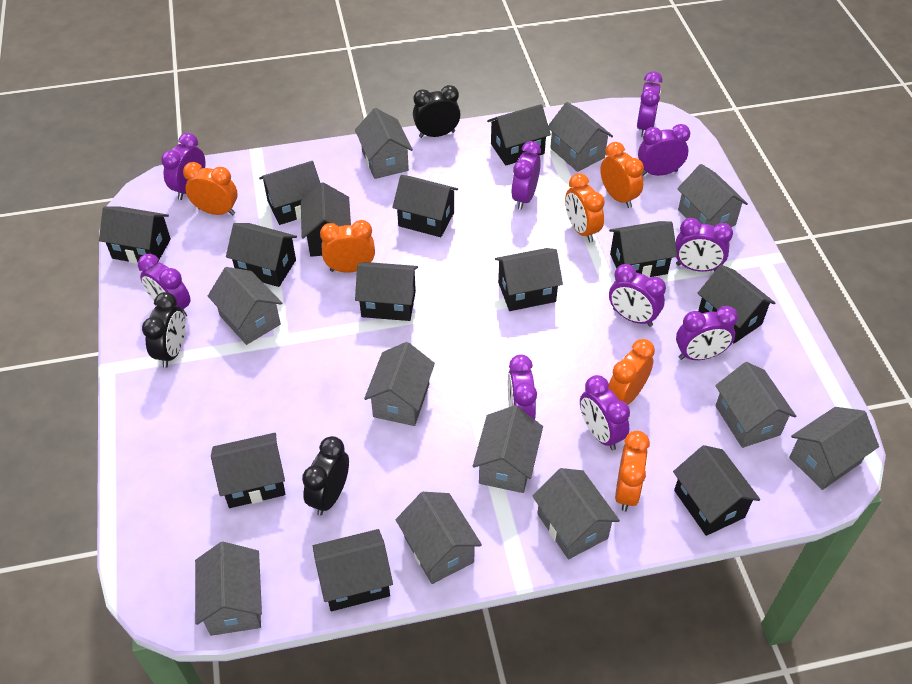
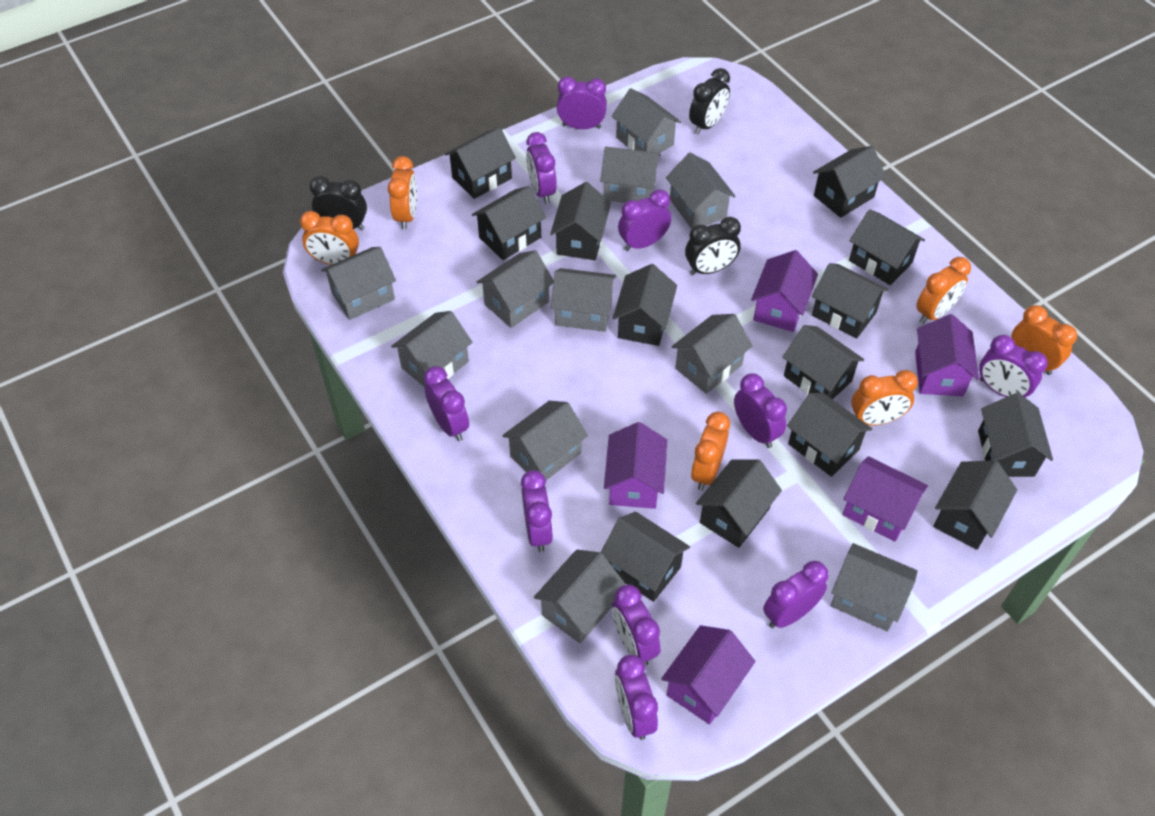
purple house: 0 -> 5

